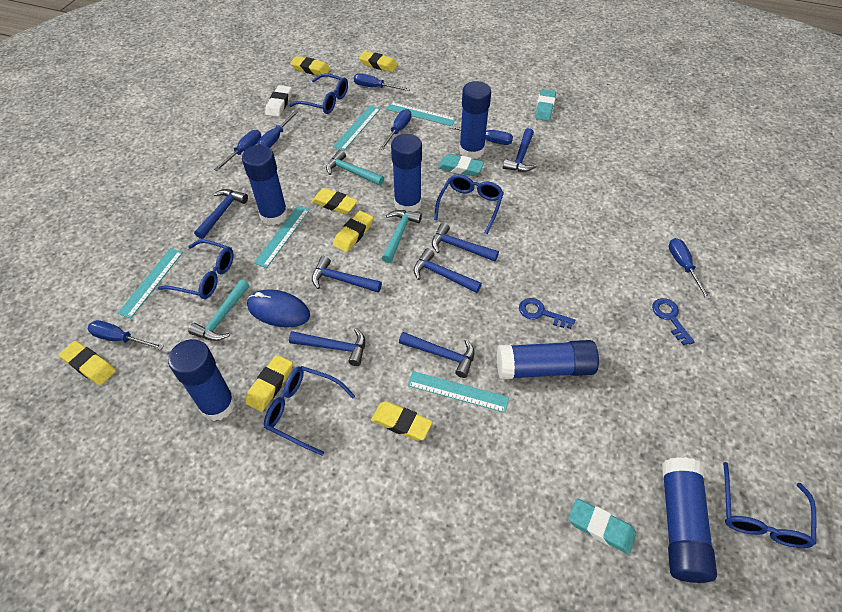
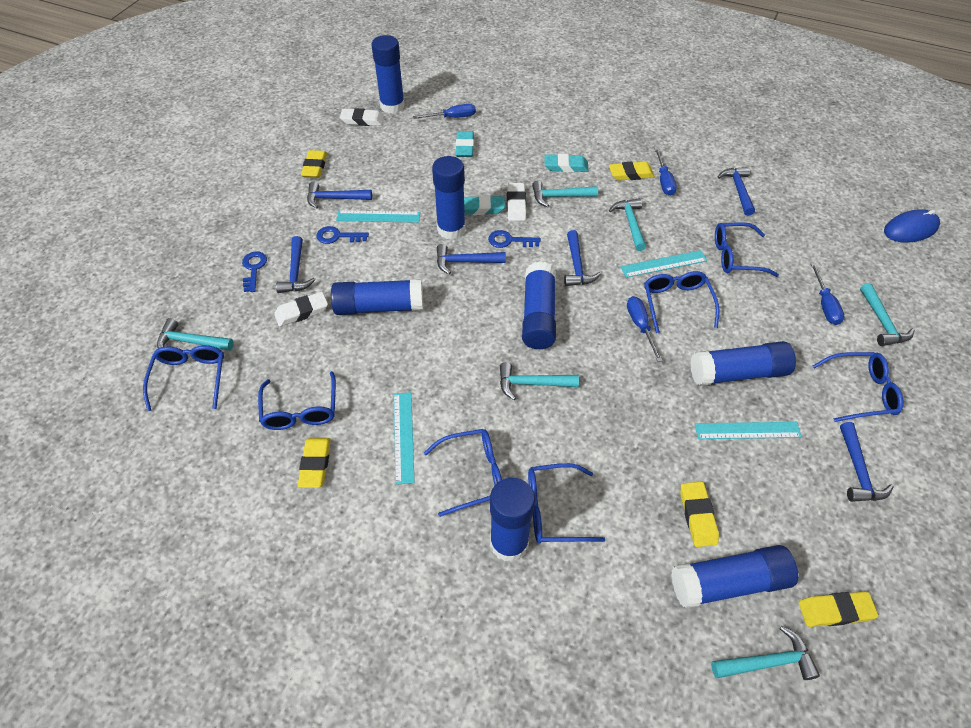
blue glasses: 5 -> 7
blue glue stick: 6 -> 7
blue hammer: 7 -> 6
blue key: 2 -> 3
blue screwdriver: 7 -> 4
turquoise hammer: 3 -> 6
turquoise ruler: 5 -> 4
white eraser: 1 -> 3
yellow eraser: 7 -> 5

